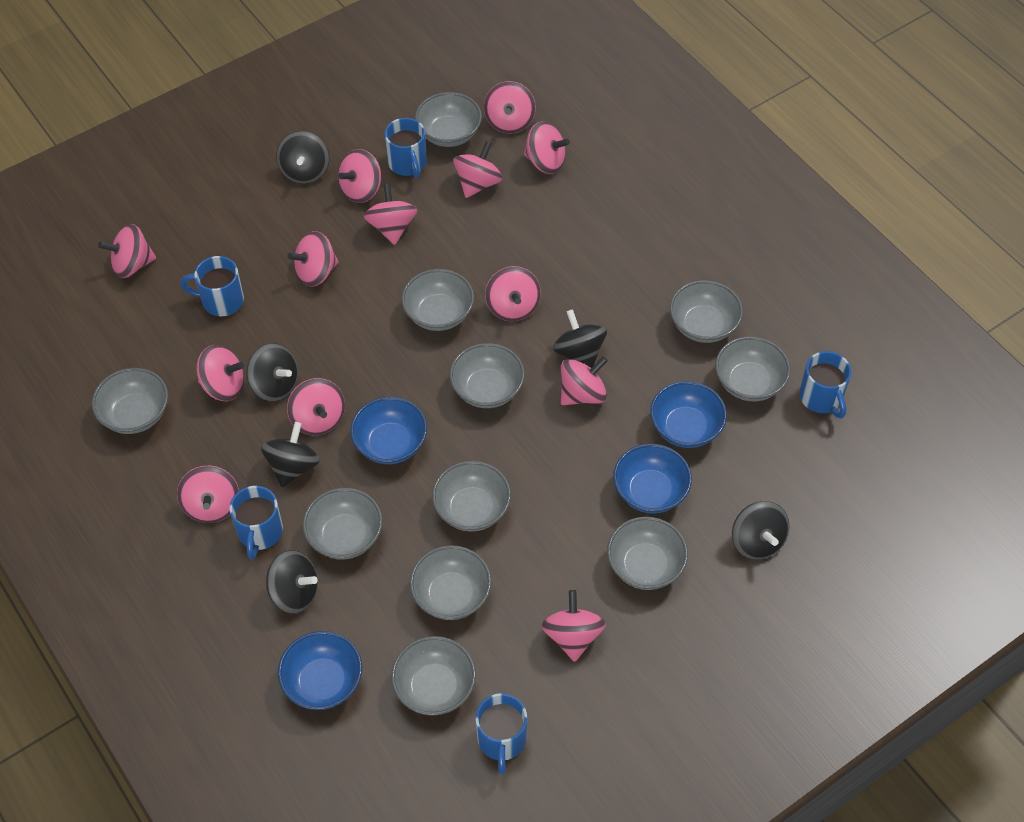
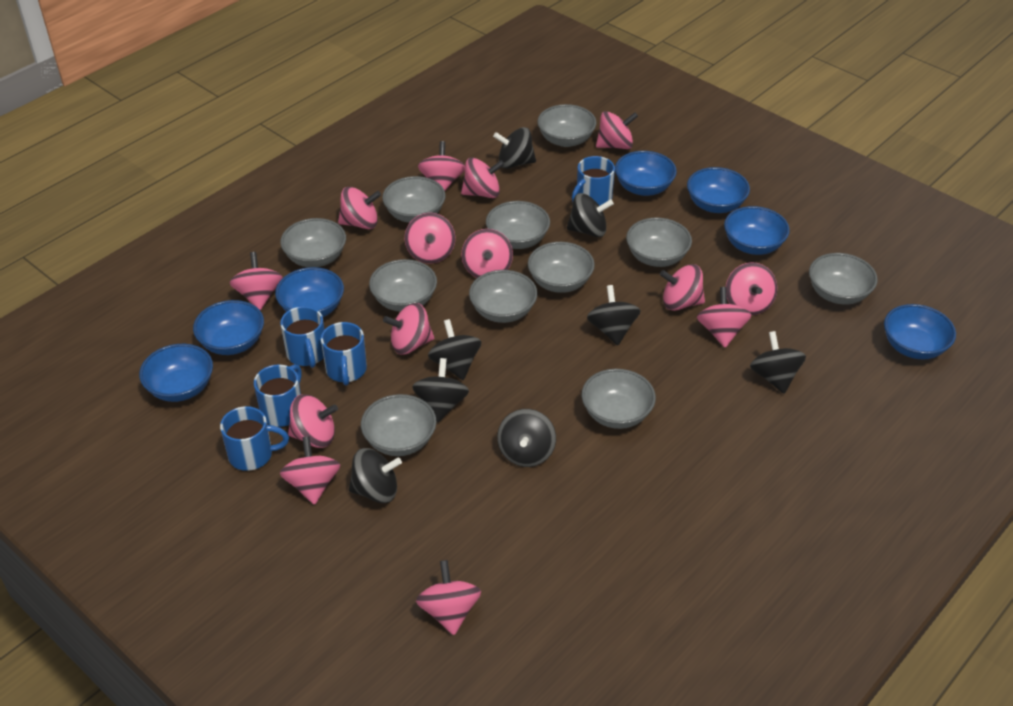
black spinning top: 6 -> 8
blue bowl: 4 -> 7
pink spinning top: 13 -> 14

